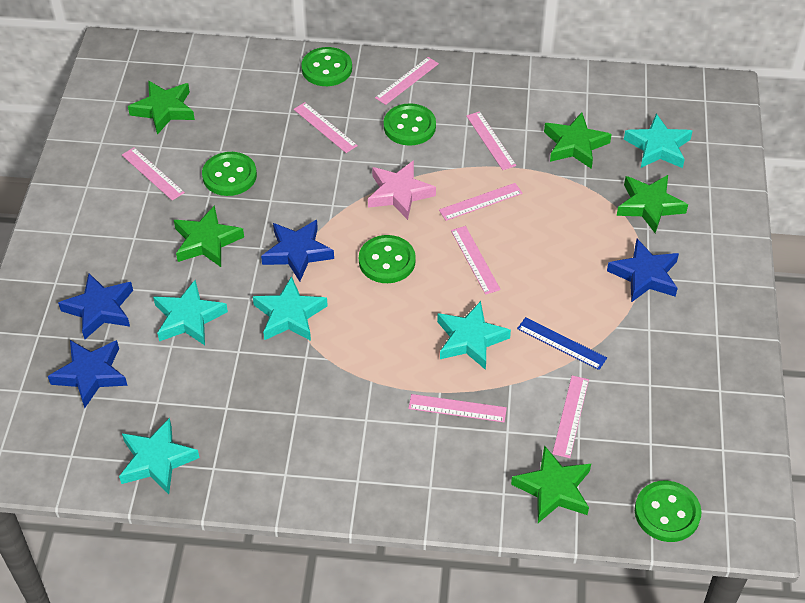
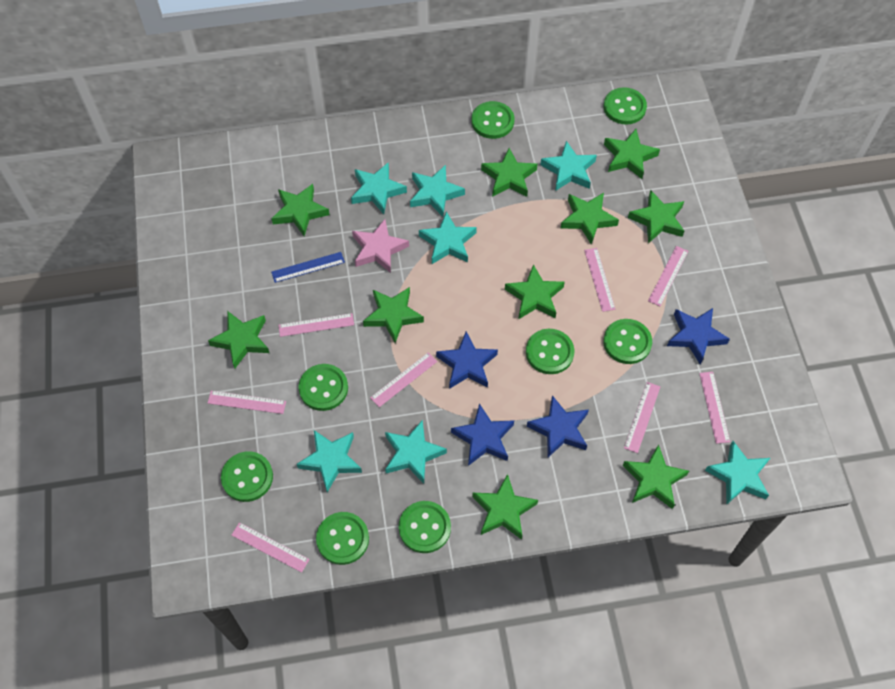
green button: 5 -> 8
green star: 5 -> 10
turquoise star: 5 -> 7

